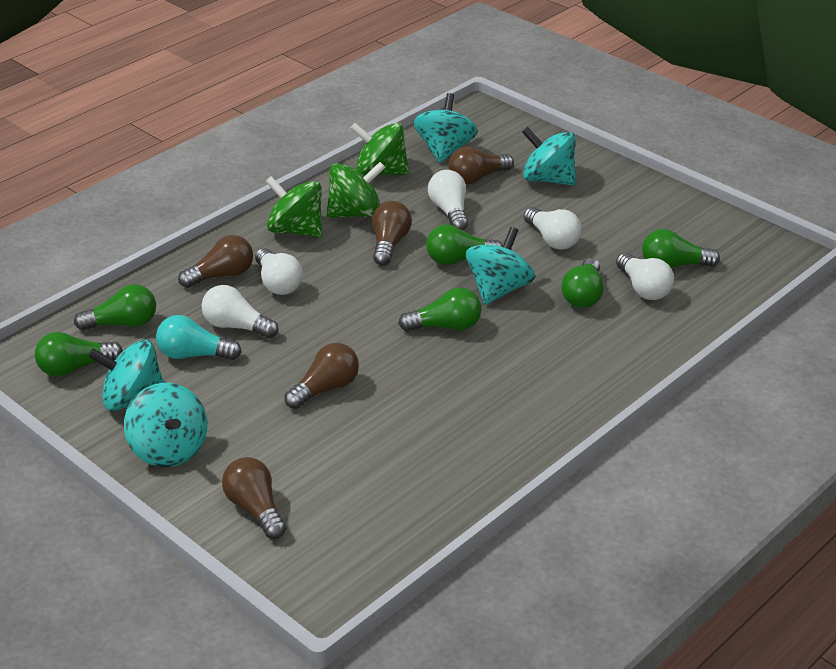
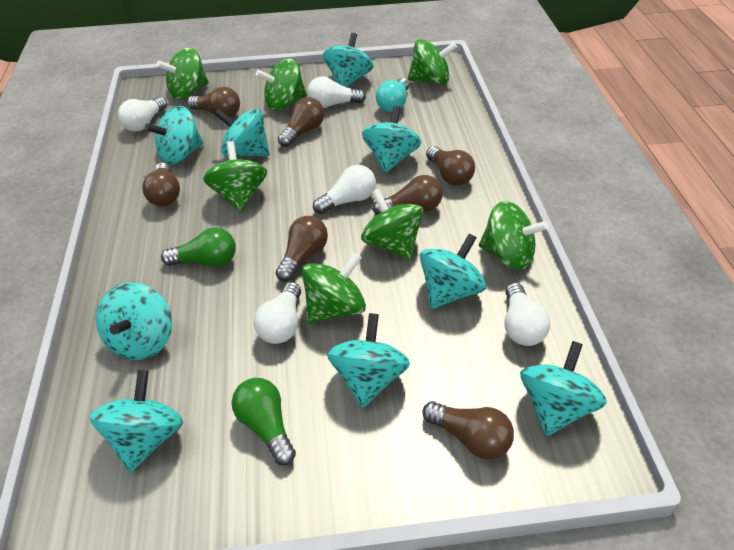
brown light bulb: 5 -> 7
green light bulb: 6 -> 2
green spinning top: 3 -> 7
turquoise spinning top: 5 -> 9

